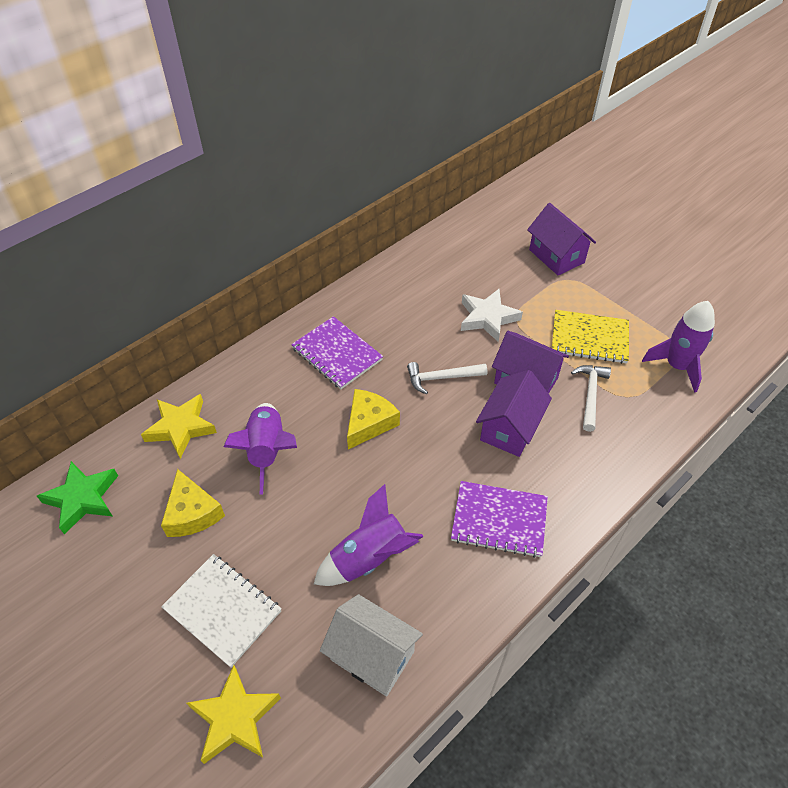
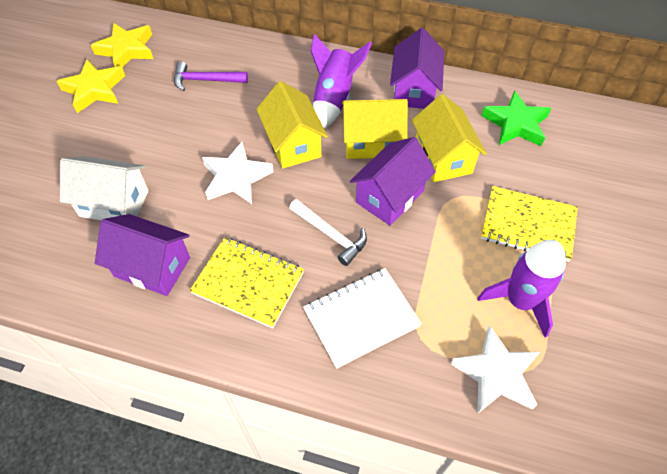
purple hammer: 0 -> 1
purple notebook: 2 -> 0
purple rocket: 3 -> 2
white hammer: 2 -> 1
white star: 1 -> 2
yellow cheese: 2 -> 0
yellow house: 0 -> 3
yellow notebook: 1 -> 2

